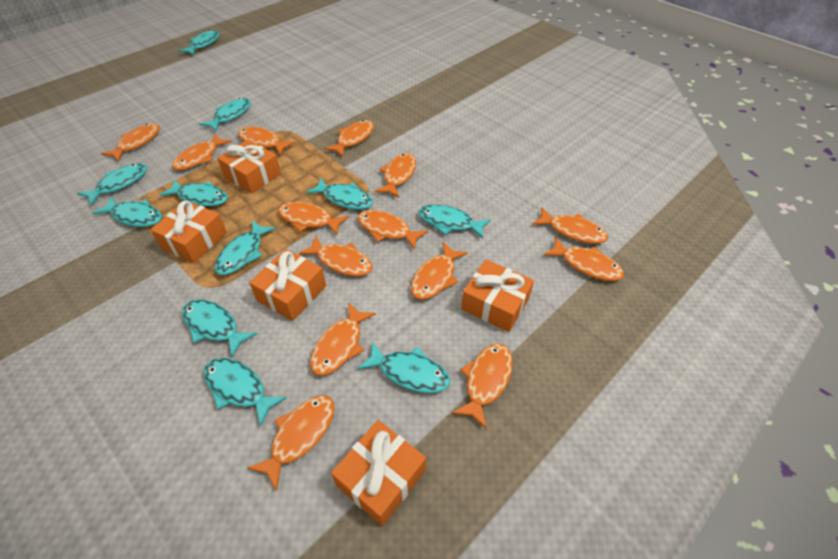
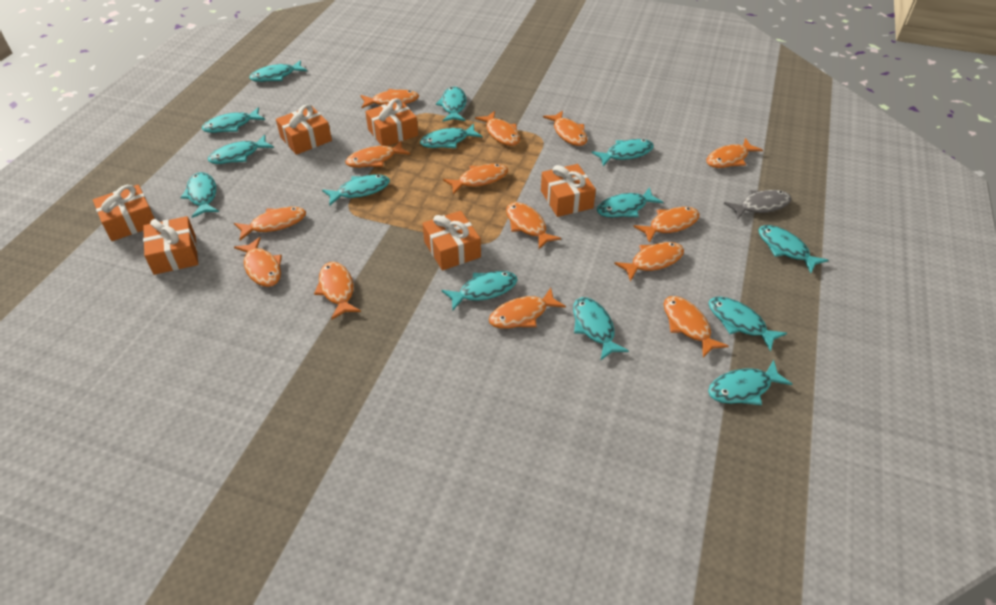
grey fish: 0 -> 1
orange gift: 5 -> 6
turquoise fish: 11 -> 14

